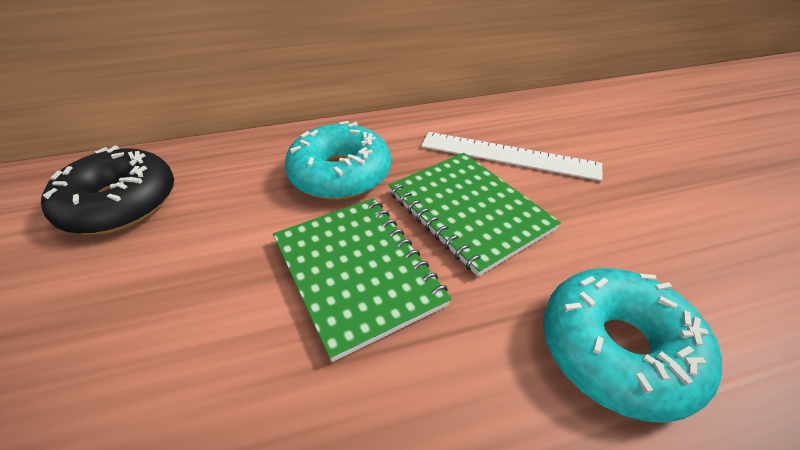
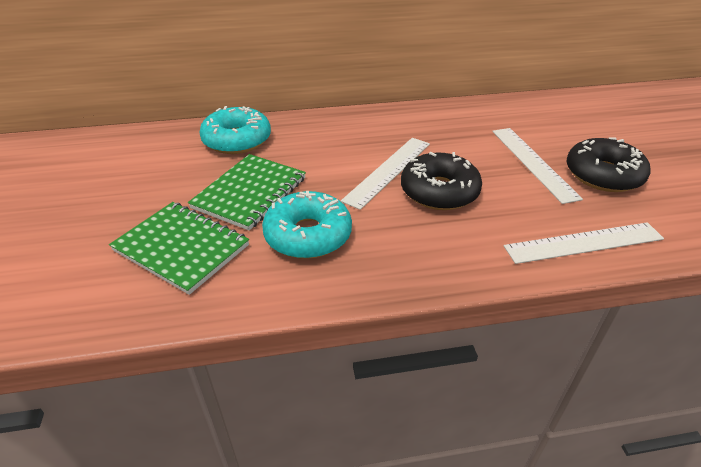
black donut: 1 -> 2
white ruler: 1 -> 3

